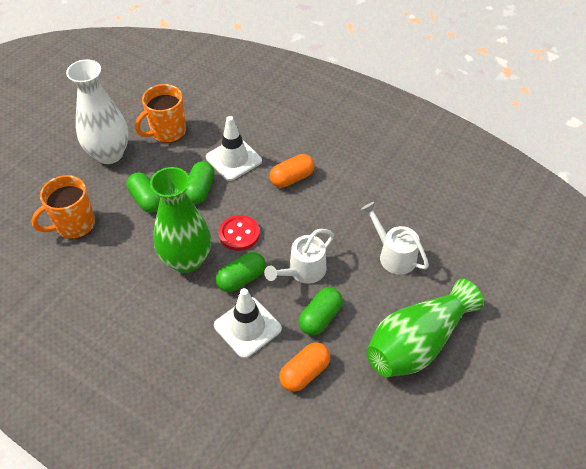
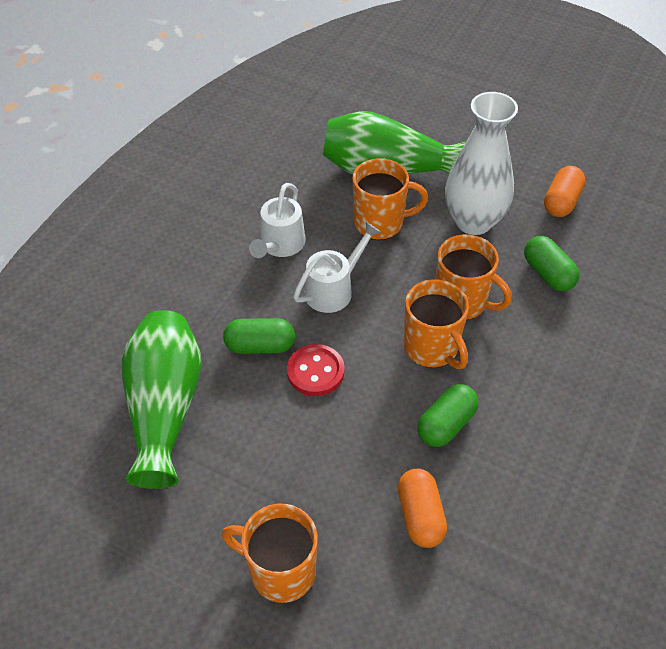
green capsule: 4 -> 3
orange mug: 2 -> 4
white traffic cone: 2 -> 0

